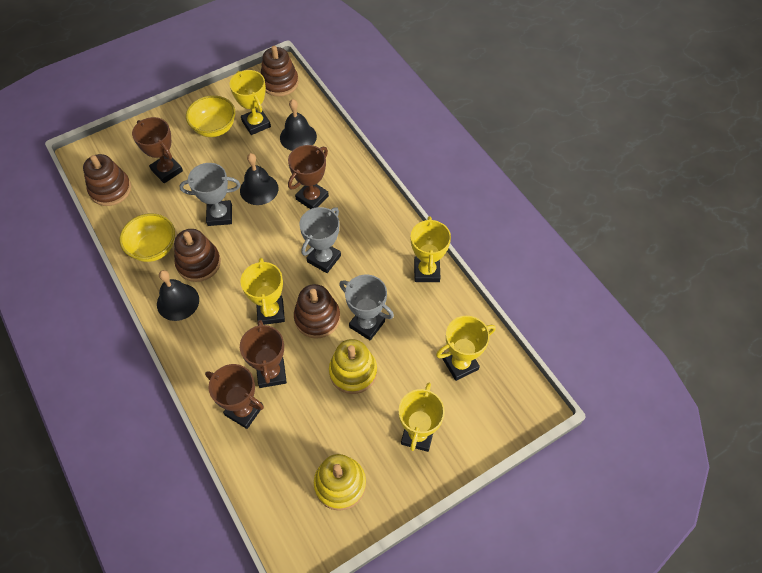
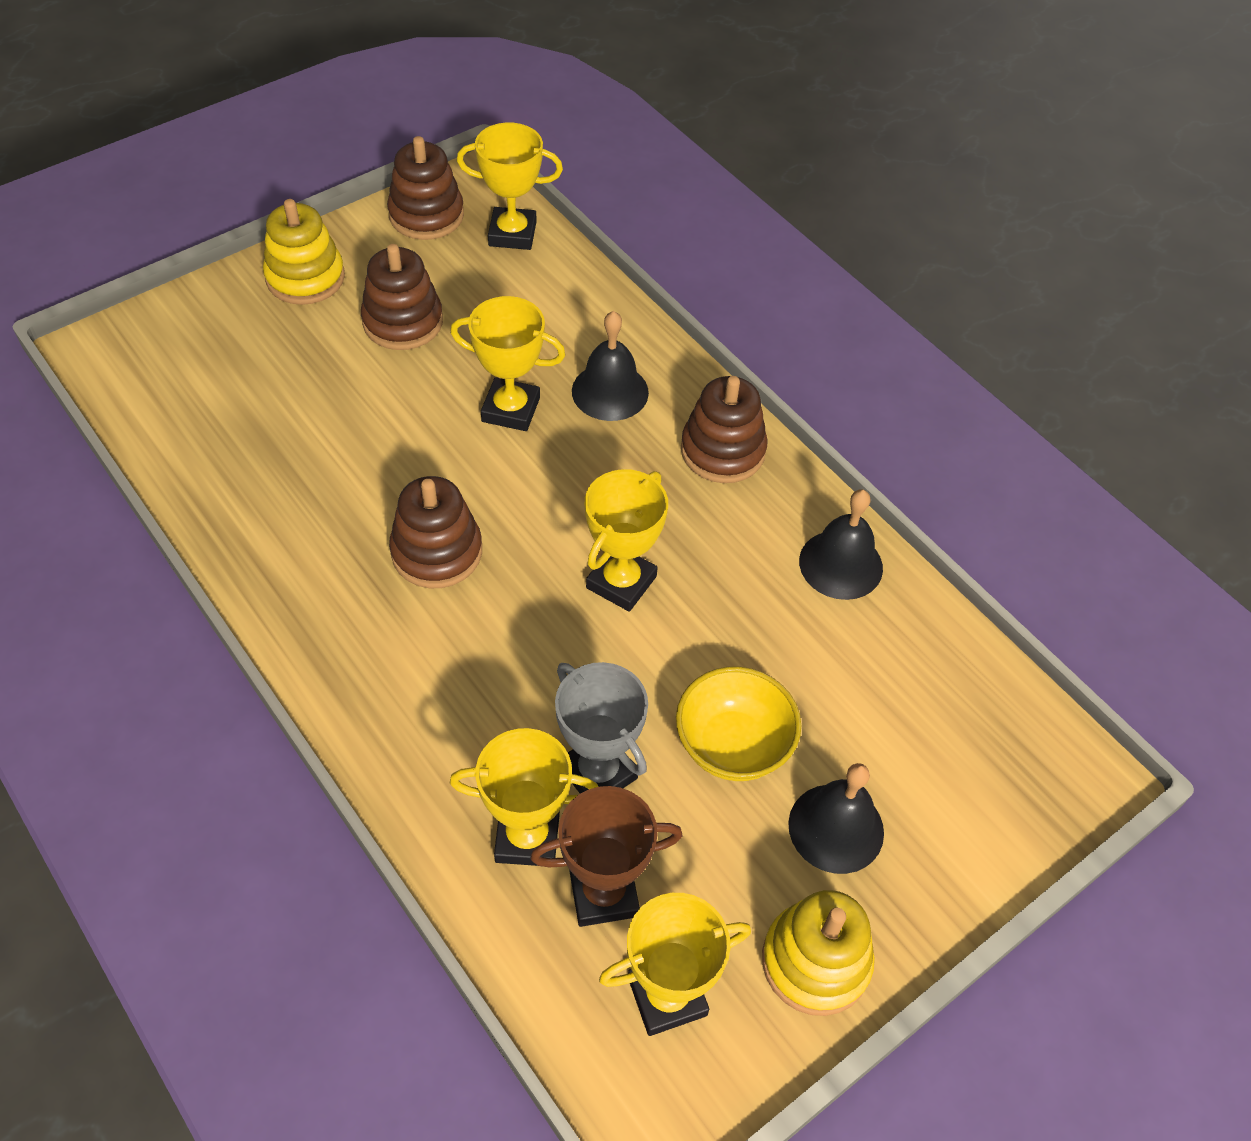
brown trophy: 4 -> 1
grey trophy: 3 -> 1
yellow bowl: 2 -> 1

